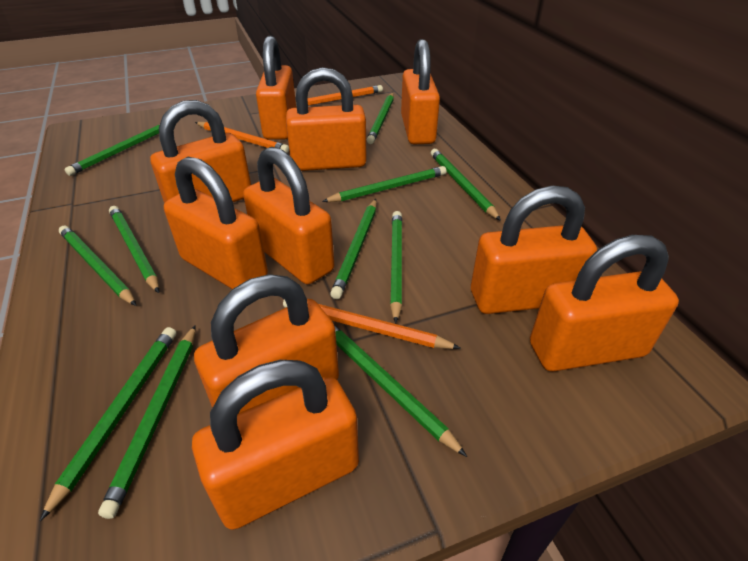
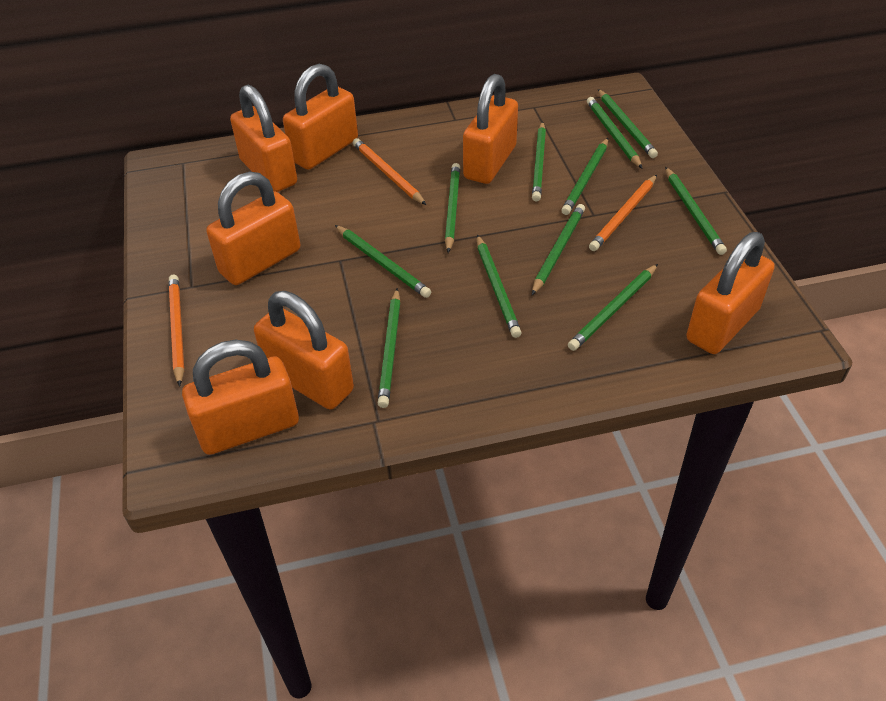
orange padlock: 10 -> 7

